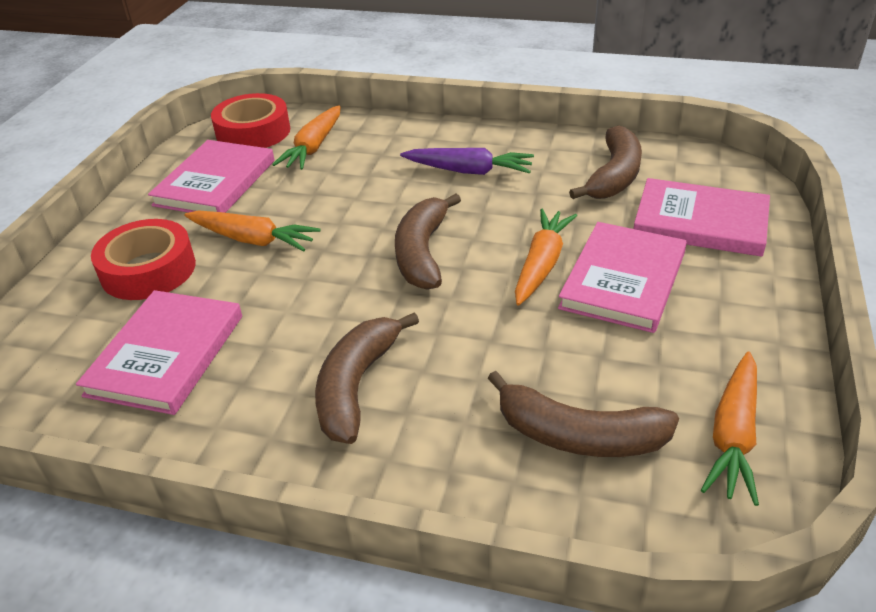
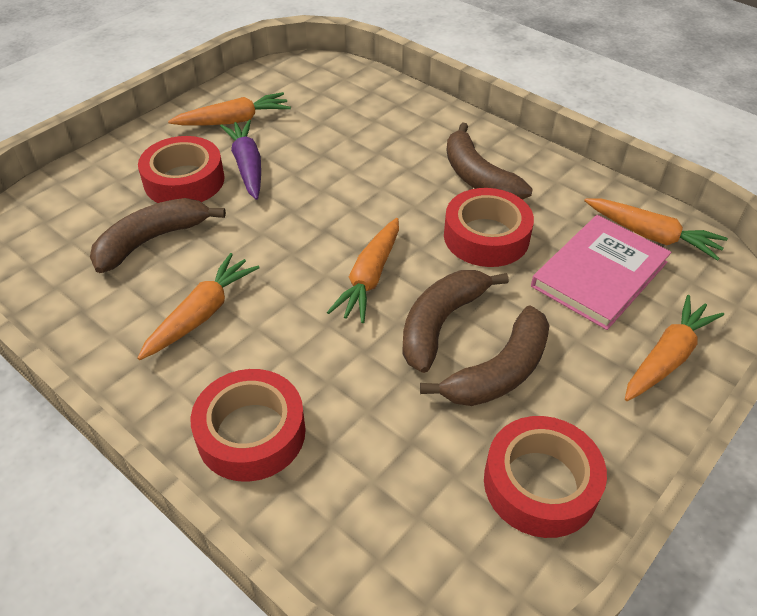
orange carrot: 4 -> 5
pink book: 4 -> 1
red tape: 2 -> 4

